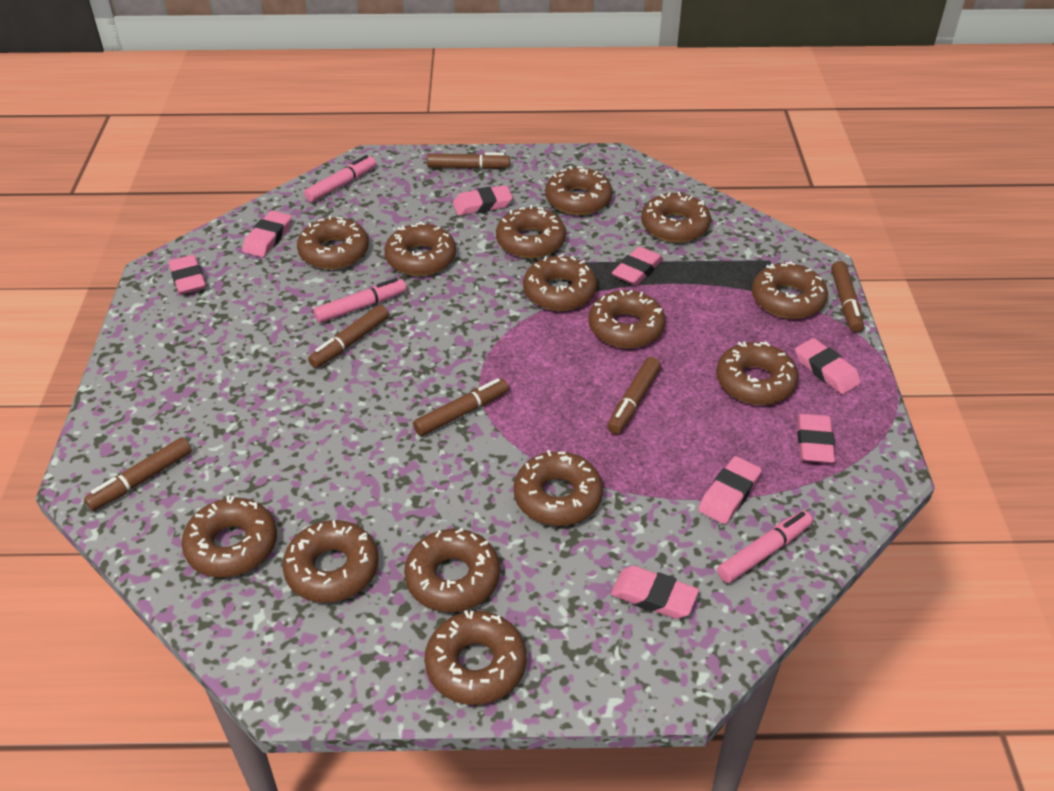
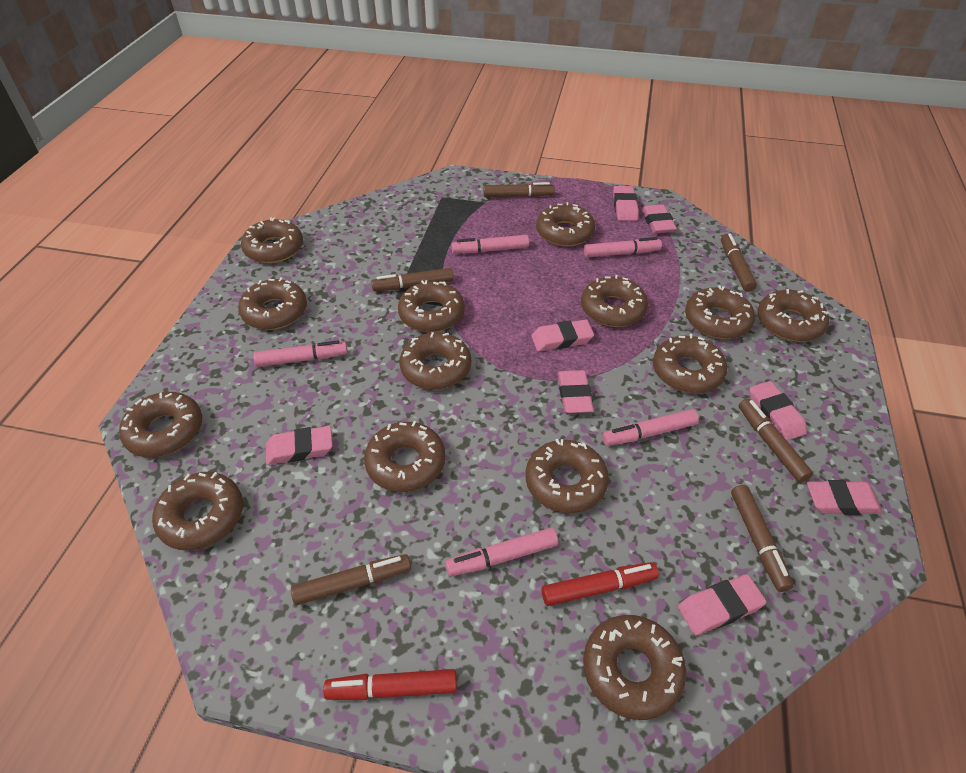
pink marker: 3 -> 5
red marker: 0 -> 2

